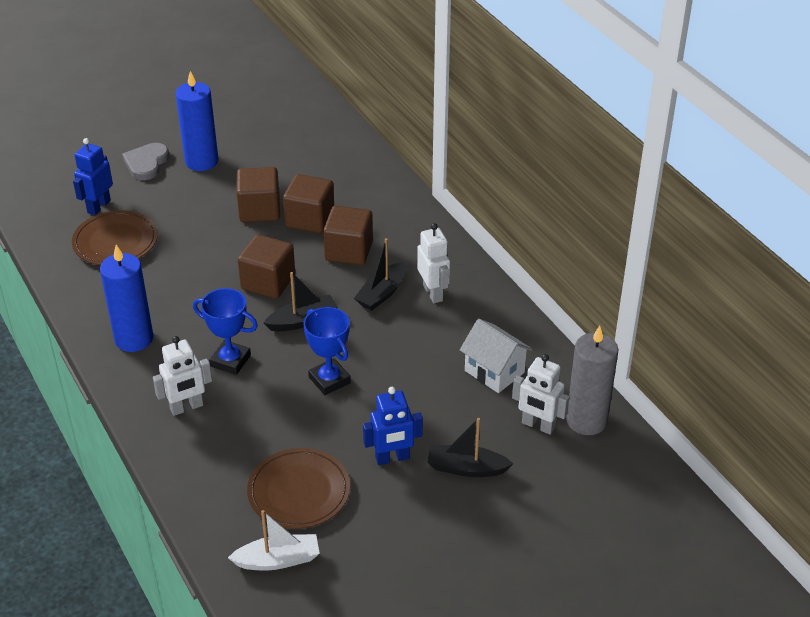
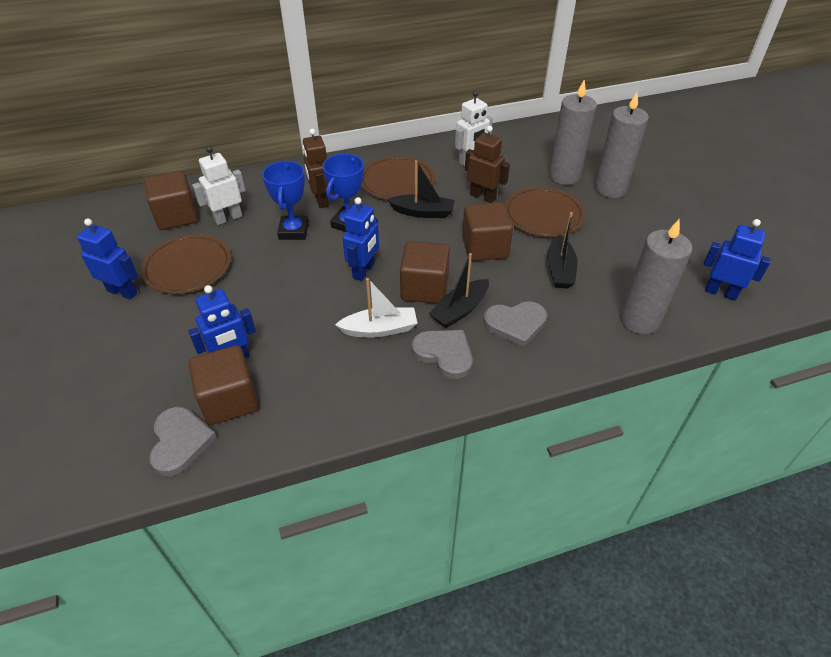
blue candle: 2 -> 0
blue robot: 2 -> 4
brown plate: 2 -> 3
brown robot: 0 -> 2
grey candle: 1 -> 3
grey heart: 1 -> 3
white house: 1 -> 0
white robot: 3 -> 2

